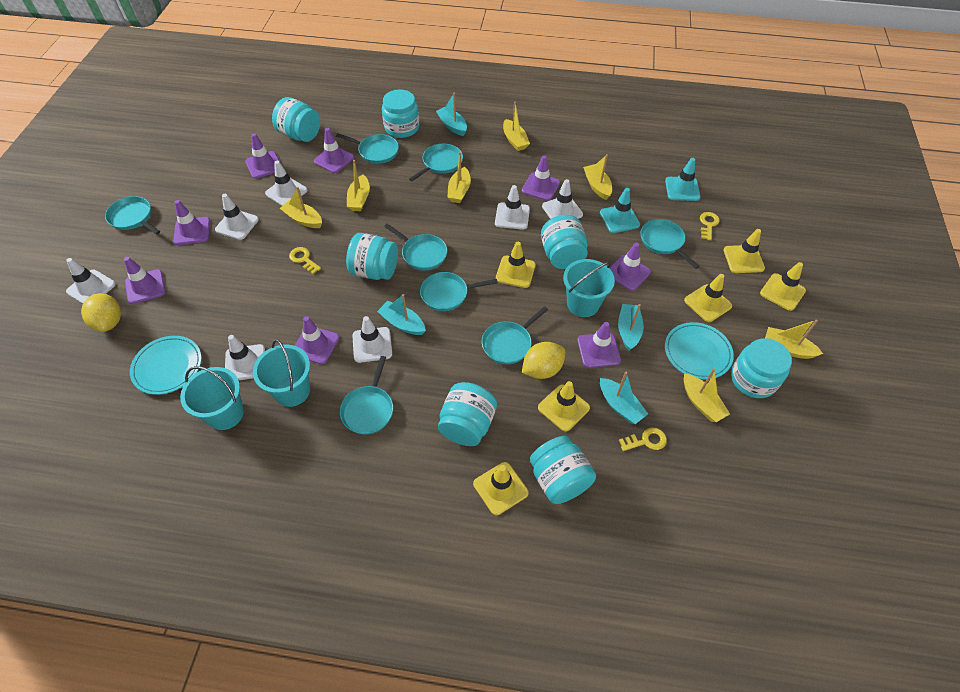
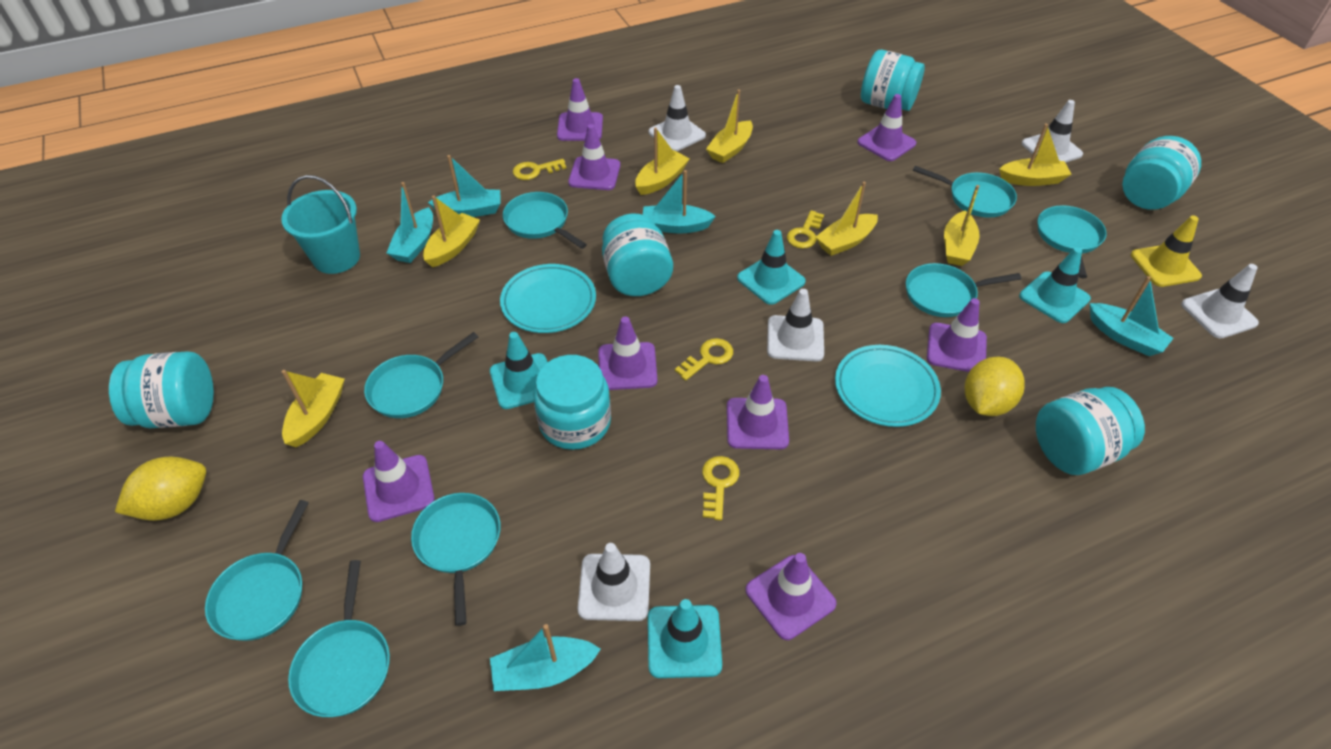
turquoise boat: 4 -> 5
turquoise bucket: 3 -> 1
turquoise jar: 7 -> 6
turquoise traffic cone: 2 -> 4
white traffic cone: 7 -> 5
yellow key: 3 -> 4
yellow traffic cone: 6 -> 1

